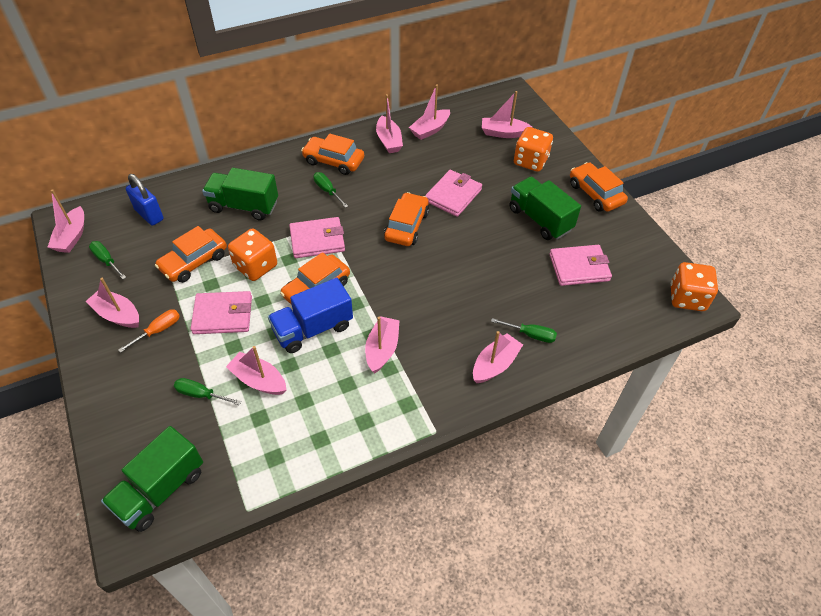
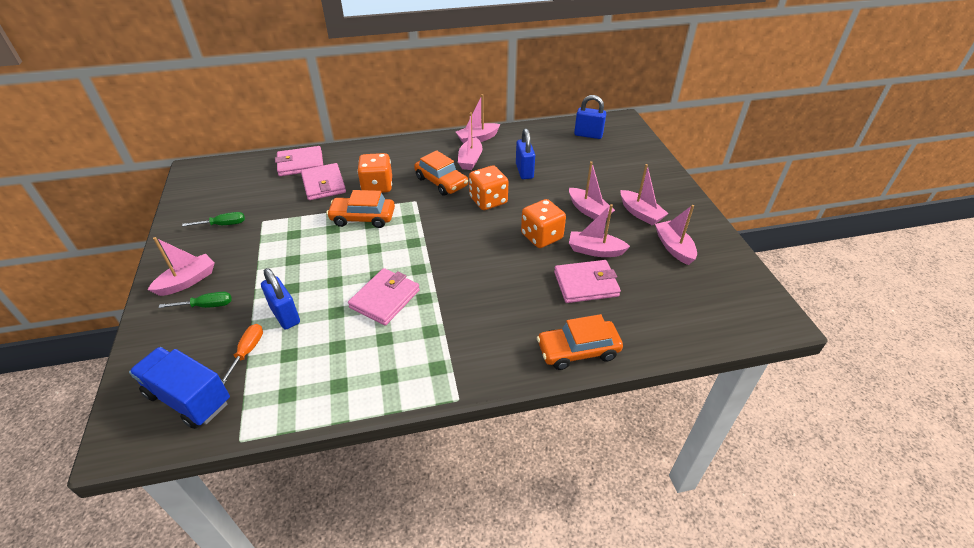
blue padlock: 1 -> 3
green screwdriver: 4 -> 2
green truck: 3 -> 0
orange car: 5 -> 3
pink boat: 8 -> 7

